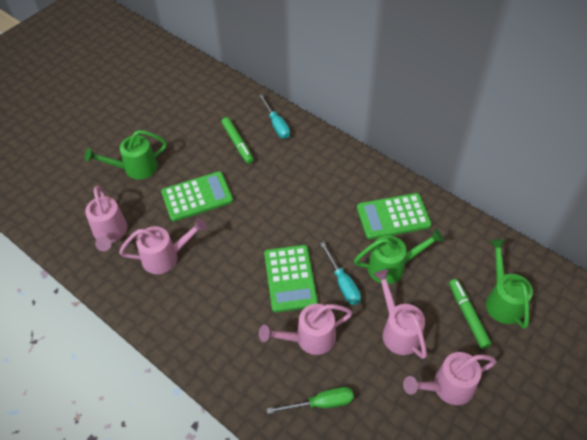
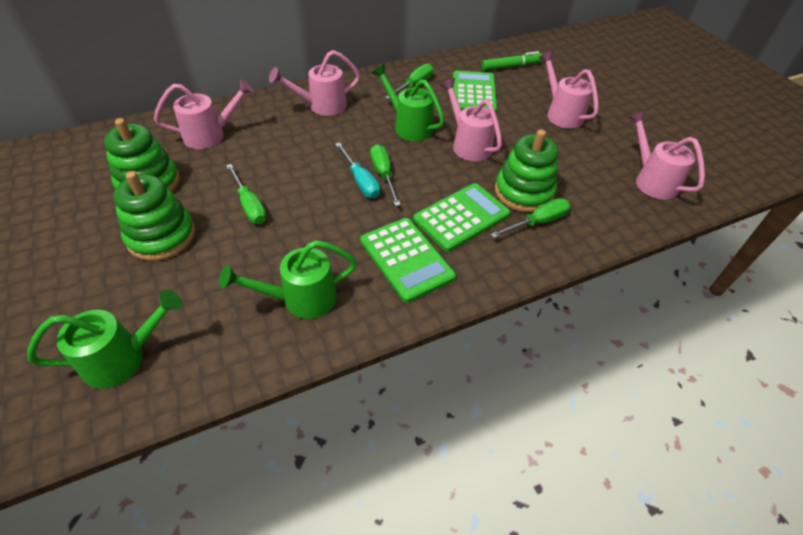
green marker: 2 -> 1
green screwdriver: 1 -> 4
green stacking toy: 0 -> 3
turquoise screwdriver: 2 -> 1

